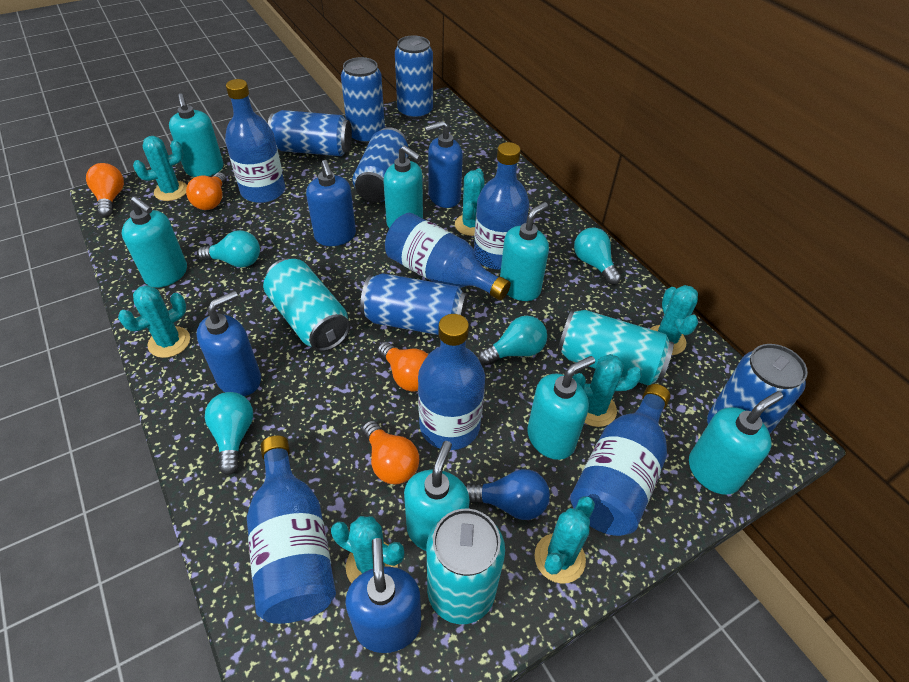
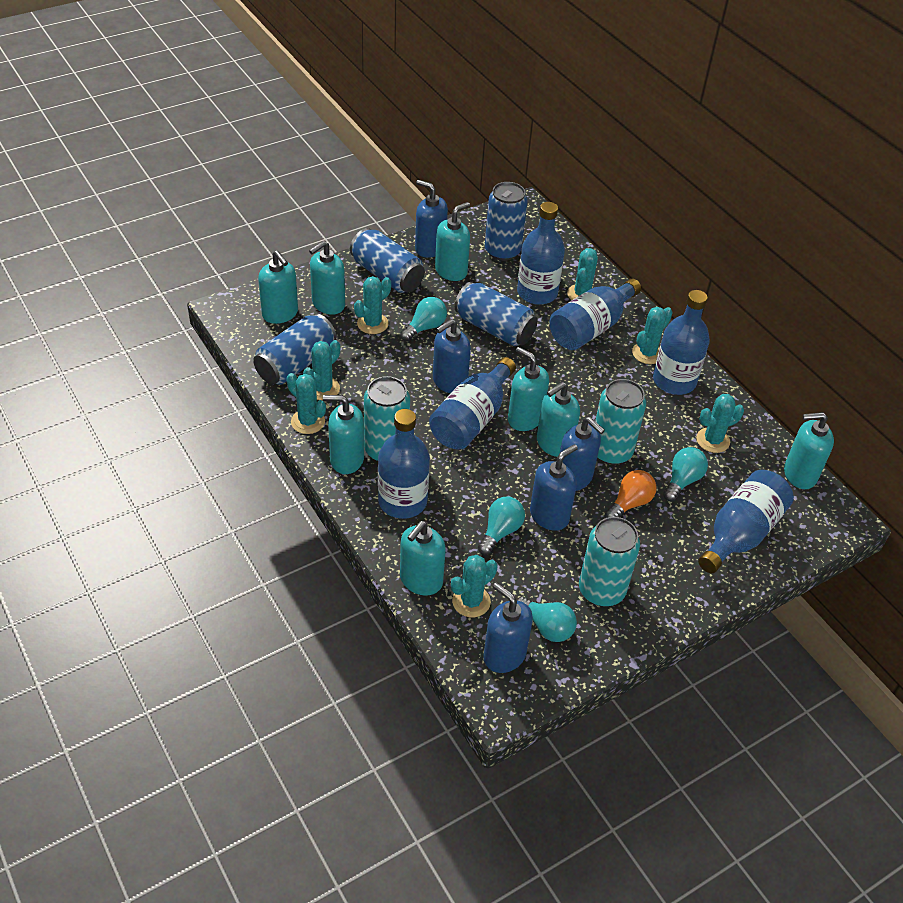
blue can: 6 -> 4
blue light bulb: 1 -> 0
blue soap dispenser: 4 -> 5
orange light bulb: 4 -> 1
turquoise soap dispenser: 7 -> 8

